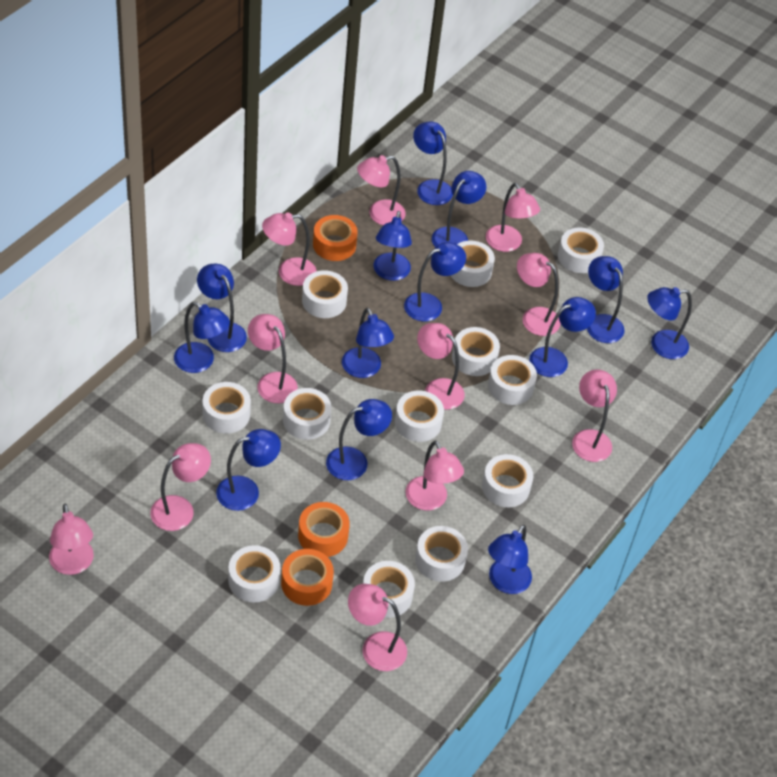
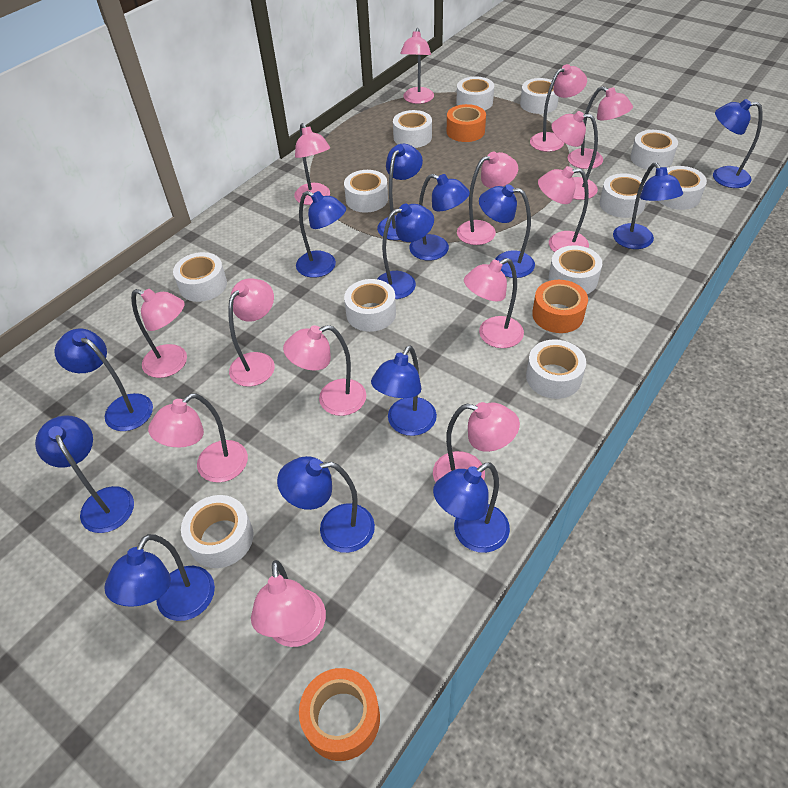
pink lamp: 11 -> 14

